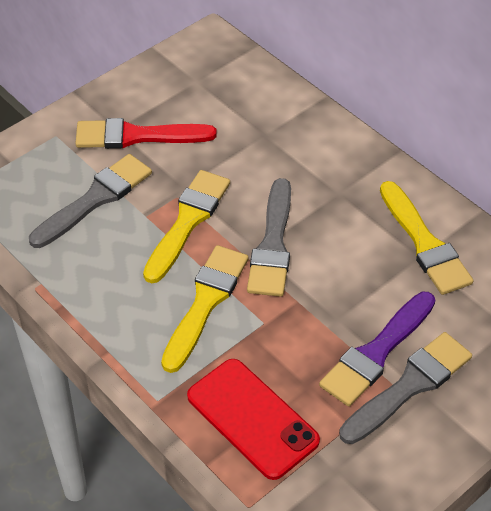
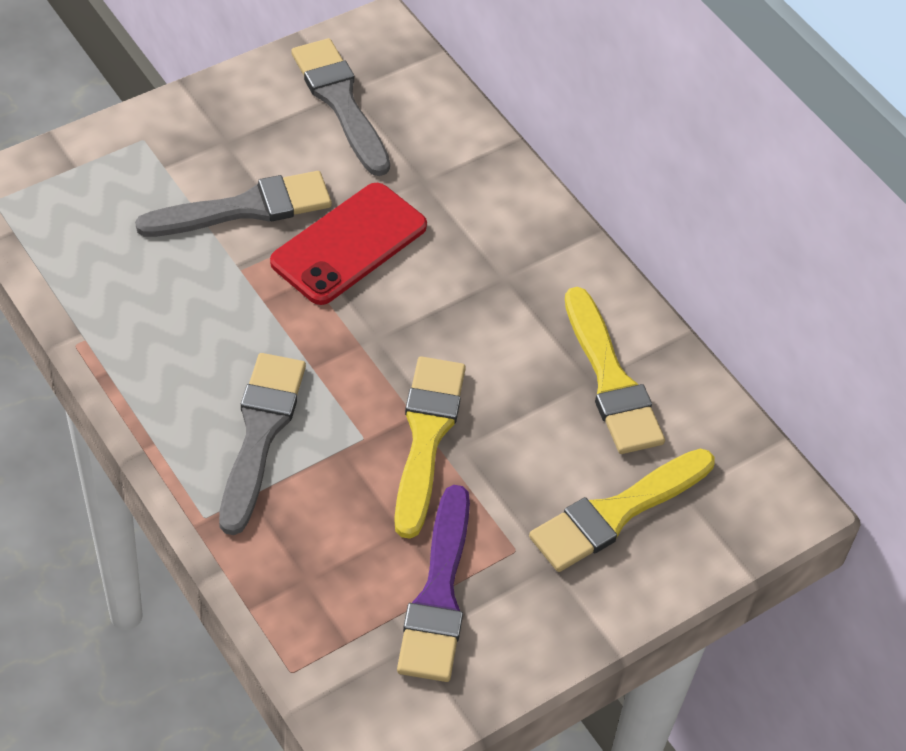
red brush: 1 -> 0

